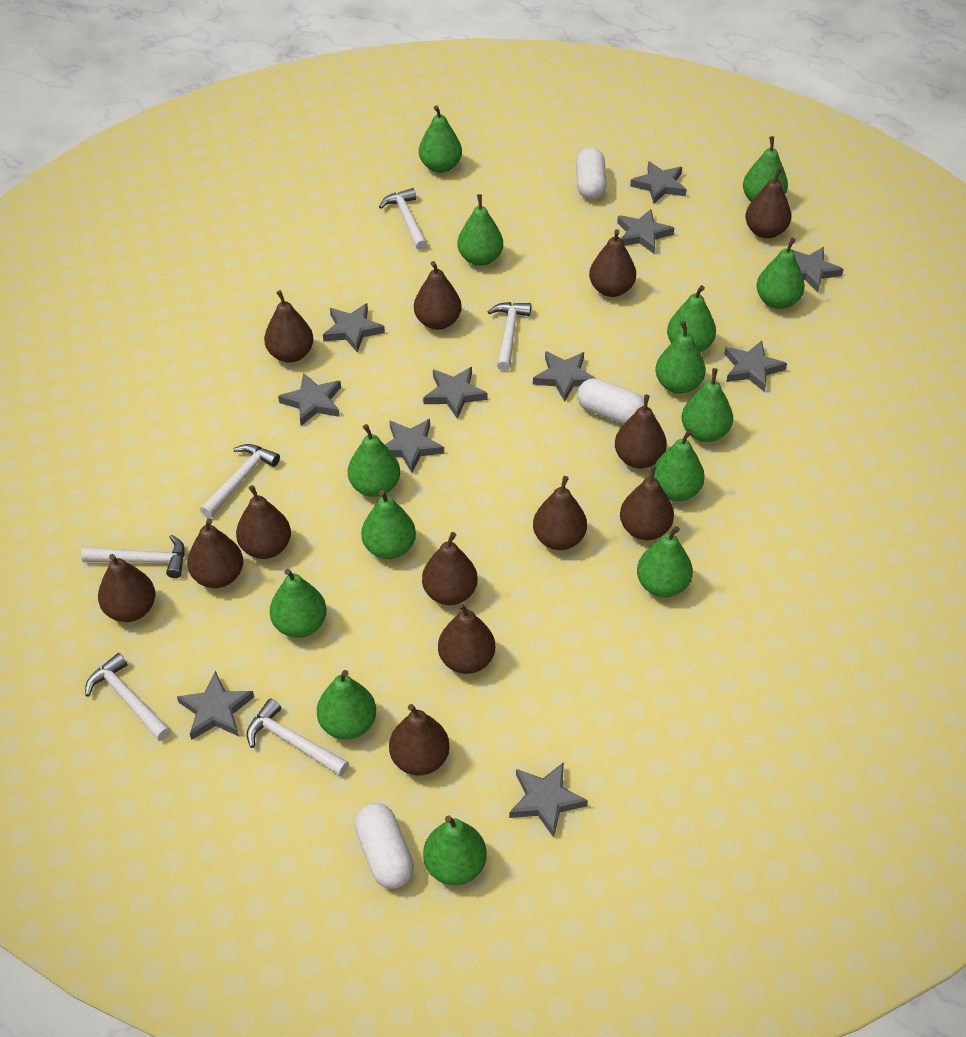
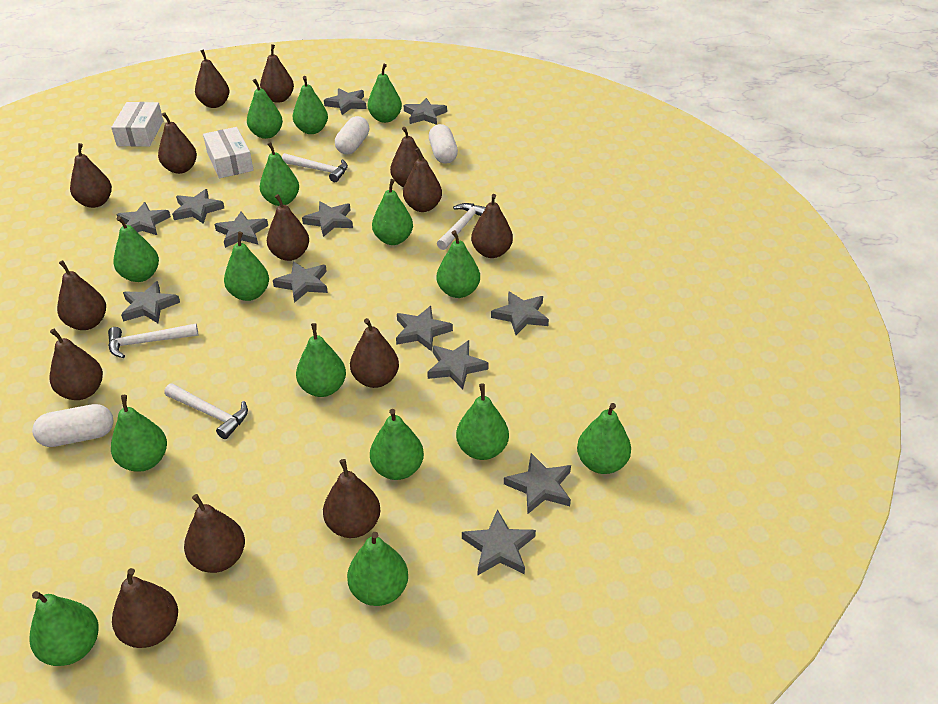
brown pear: 13 -> 14
green pear: 14 -> 15
grey star: 11 -> 13
white box: 0 -> 2
white hammer: 6 -> 4

